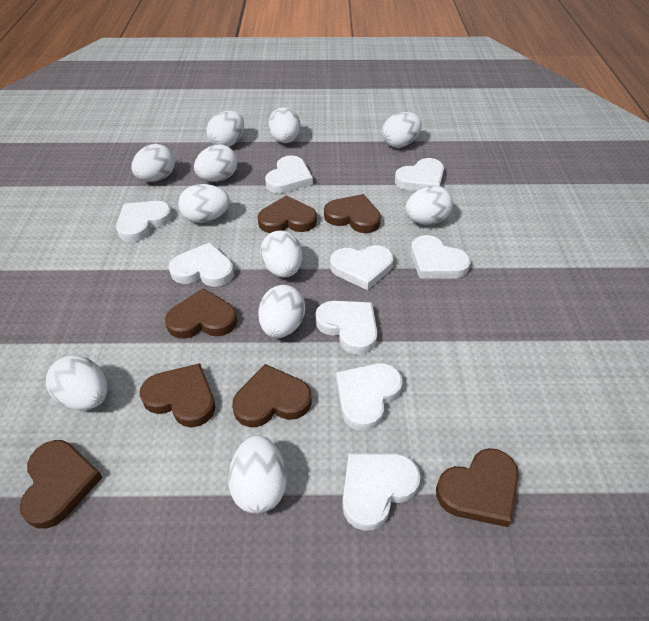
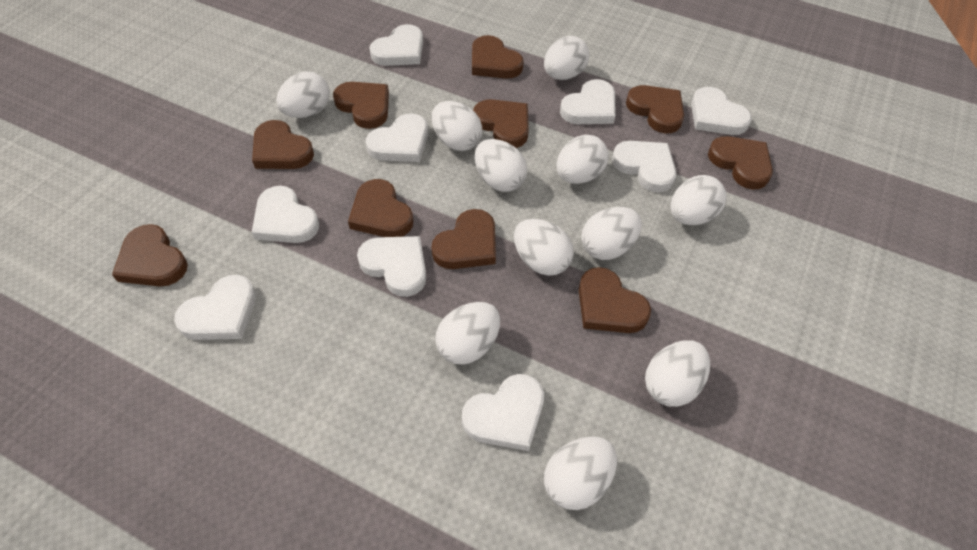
brown heart: 7 -> 10

